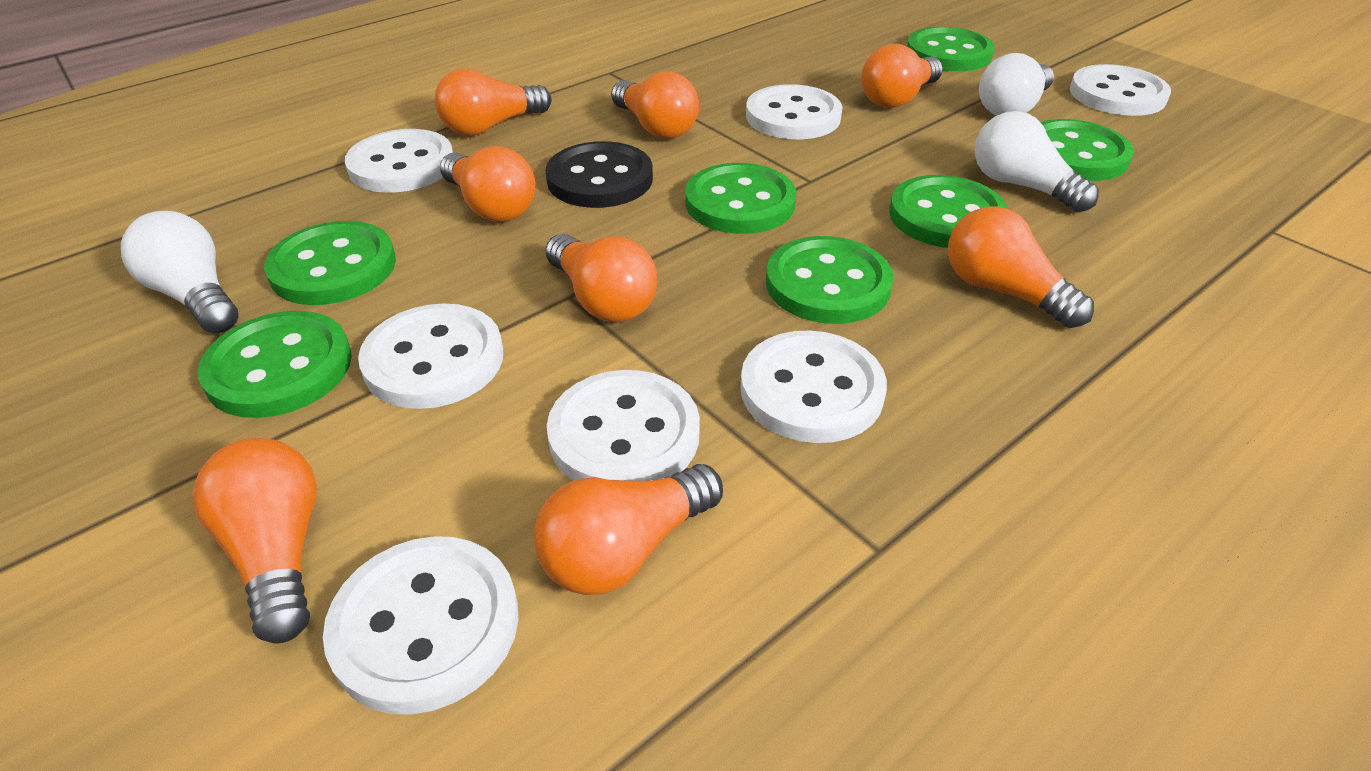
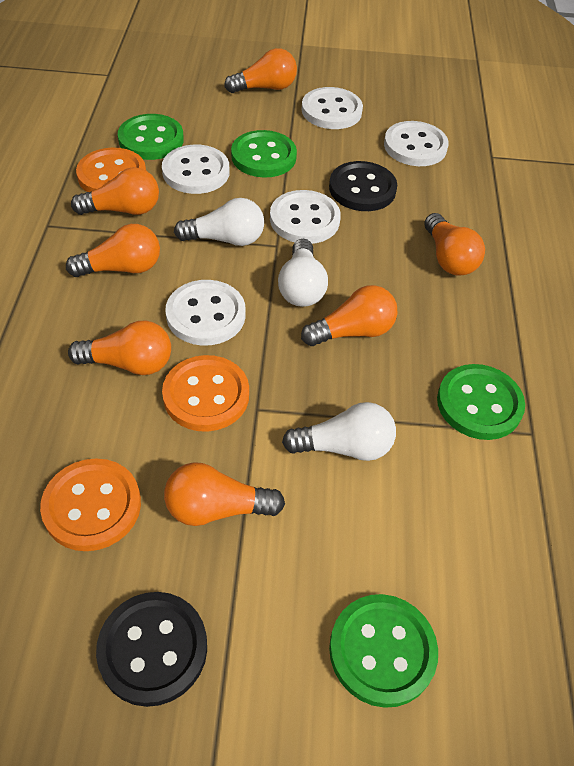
black button: 1 -> 2
green button: 7 -> 4
orange button: 0 -> 3
orange light bulb: 8 -> 7
white button: 7 -> 5

